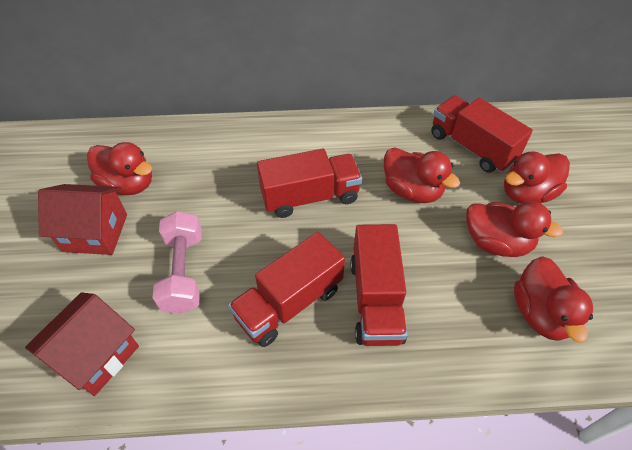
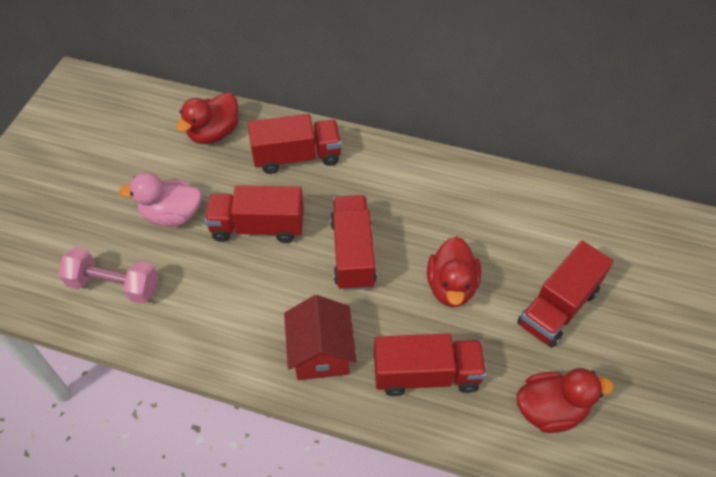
pink duck: 0 -> 1
red duck: 5 -> 3
red house: 2 -> 1
red truck: 4 -> 5

